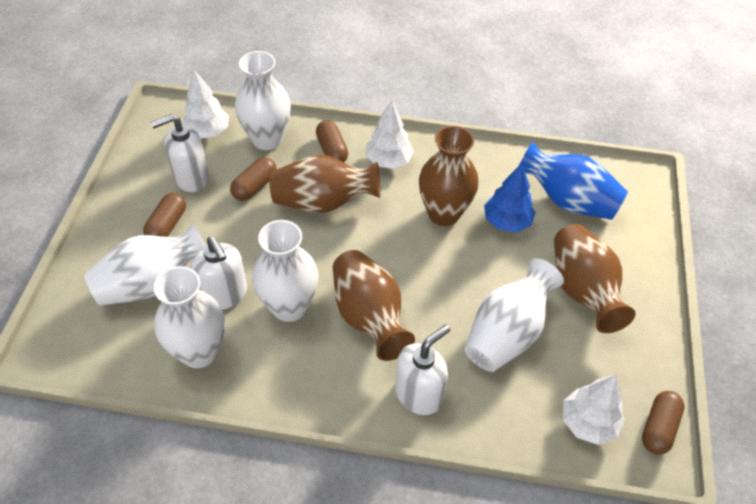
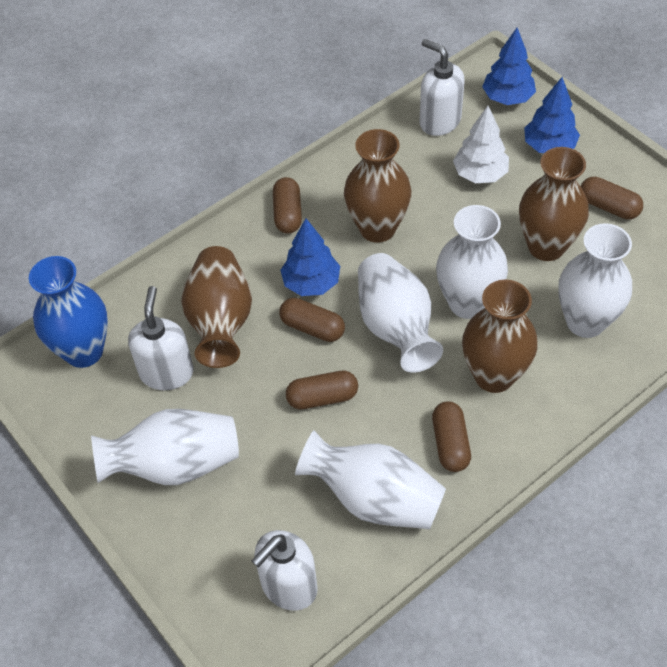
blue tree: 1 -> 3
brown capsule: 4 -> 5
white tree: 3 -> 1

